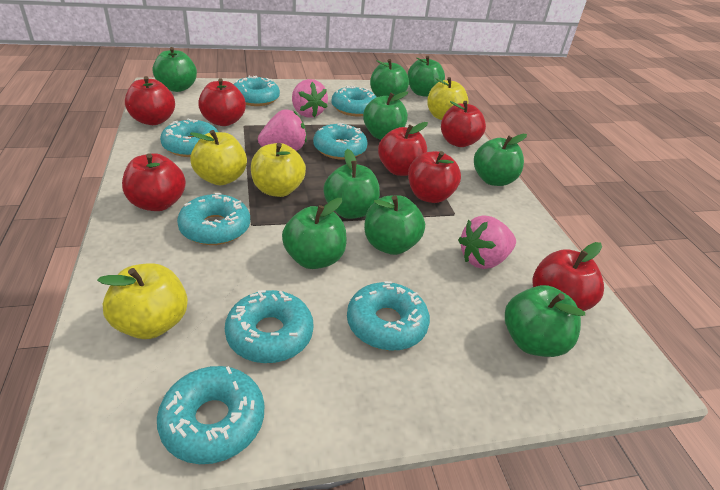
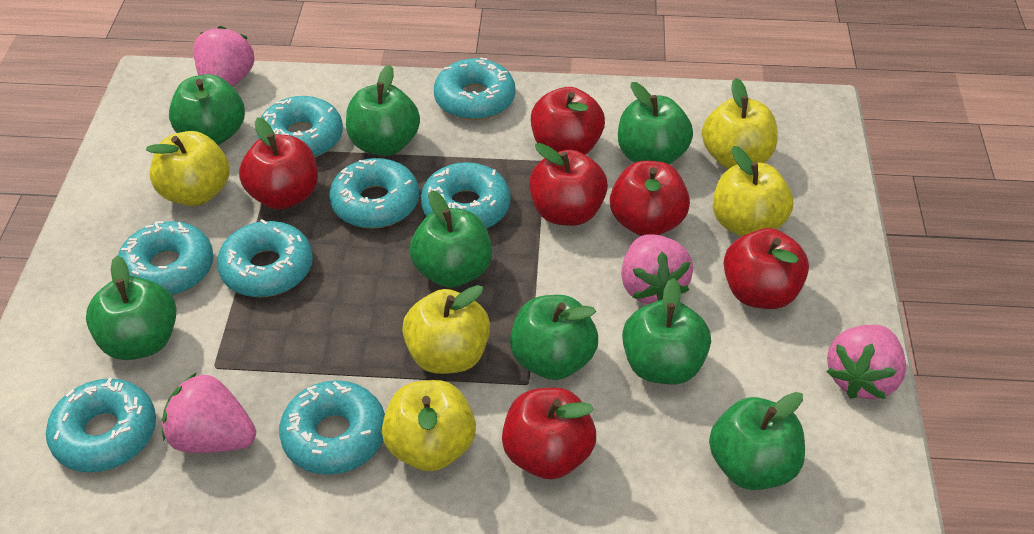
green apple: 9 -> 8
pink strawberry: 3 -> 4
red apple: 7 -> 6
yellow apple: 4 -> 5

